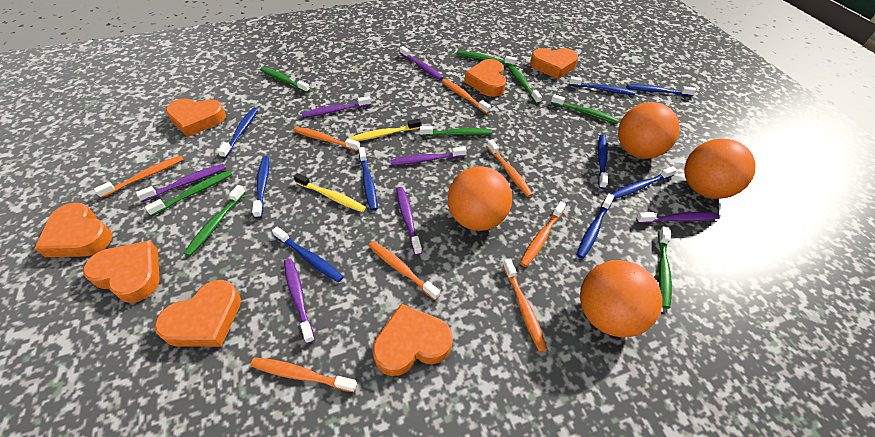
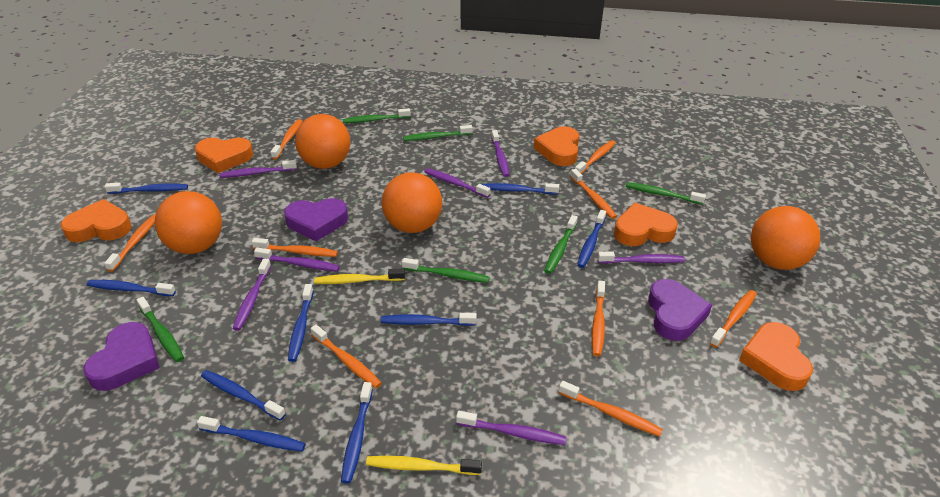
green toothbrush: 8 -> 6
orange heart: 7 -> 5
orange toothbrush: 8 -> 9
purple heart: 0 -> 3

